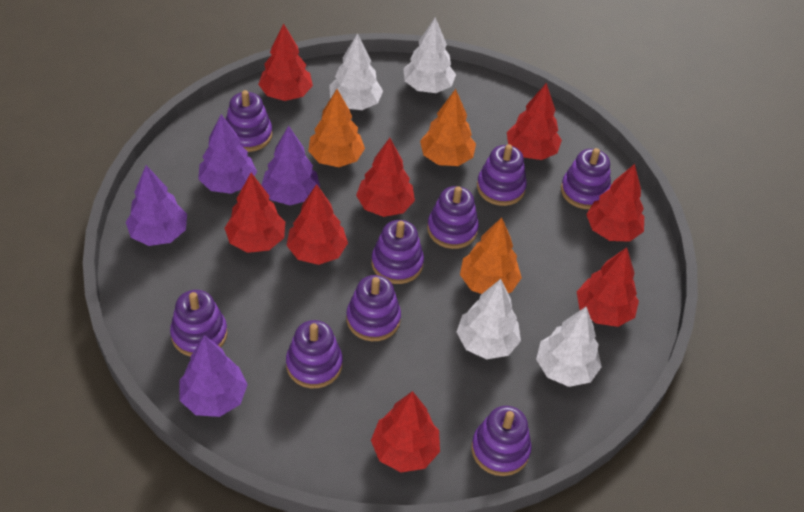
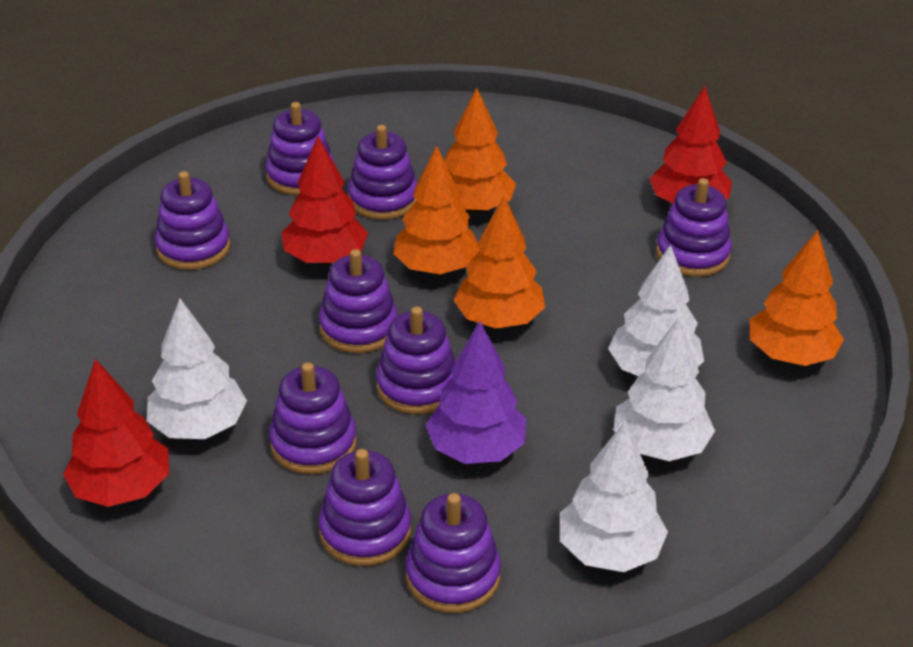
orange tree: 3 -> 4
purple tree: 4 -> 1
red tree: 8 -> 3

